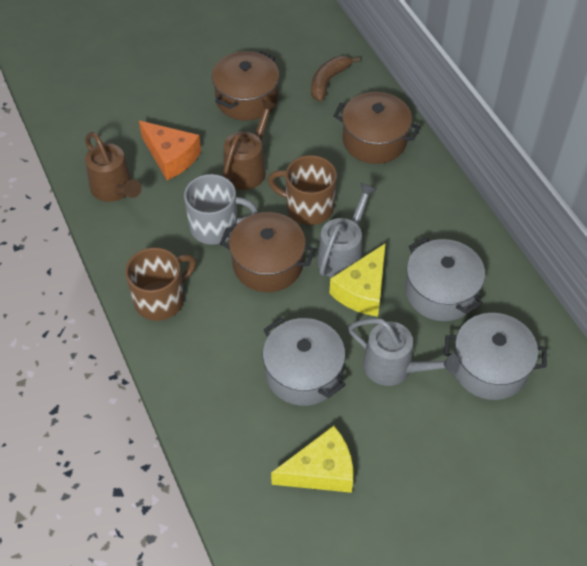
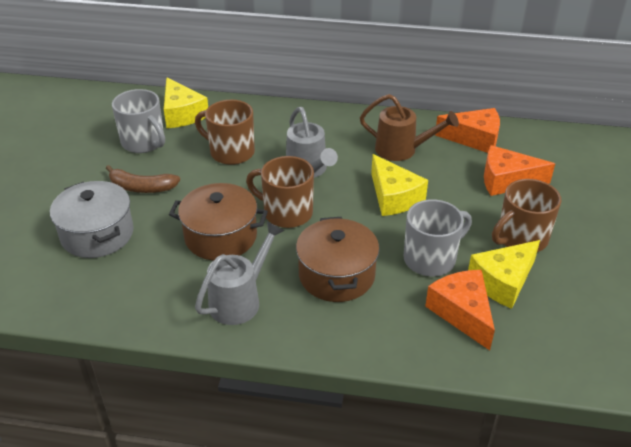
brown mug: 2 -> 3
brown pot: 3 -> 2
brown watering can: 2 -> 1
grey mug: 1 -> 2
grey pot: 3 -> 1
orange cheese: 1 -> 3
yellow cheese: 2 -> 3

